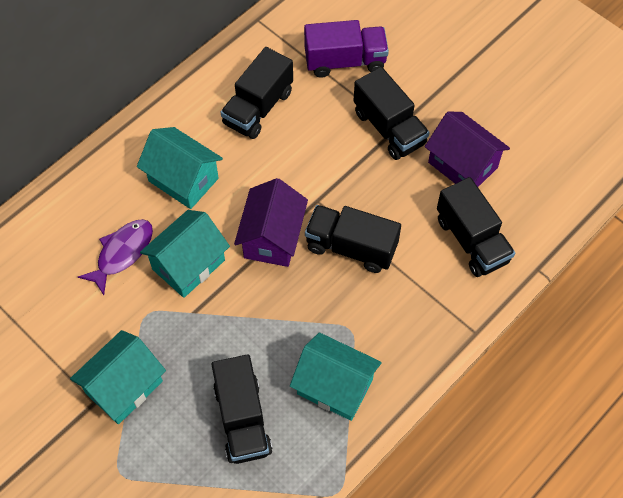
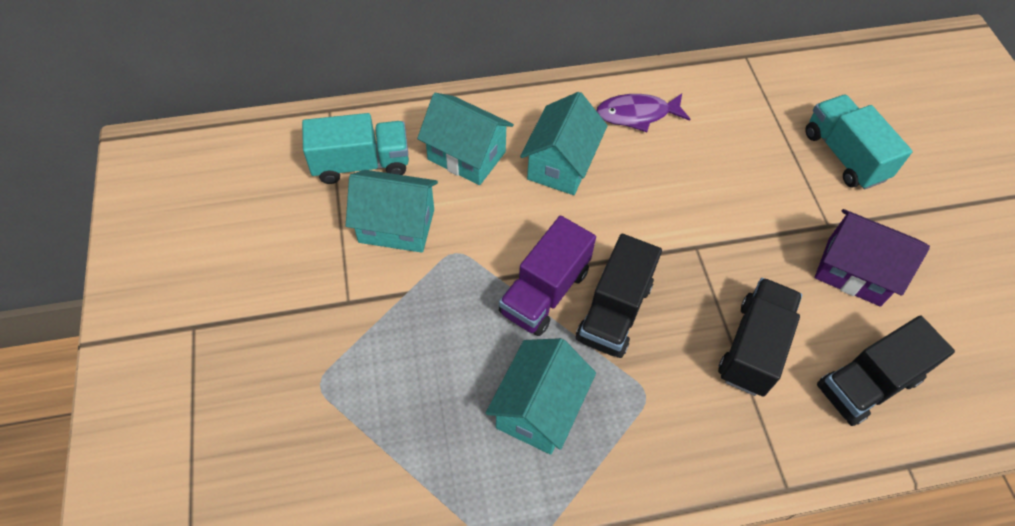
black truck: 5 -> 3
purple house: 2 -> 1
turquoise truck: 0 -> 2

